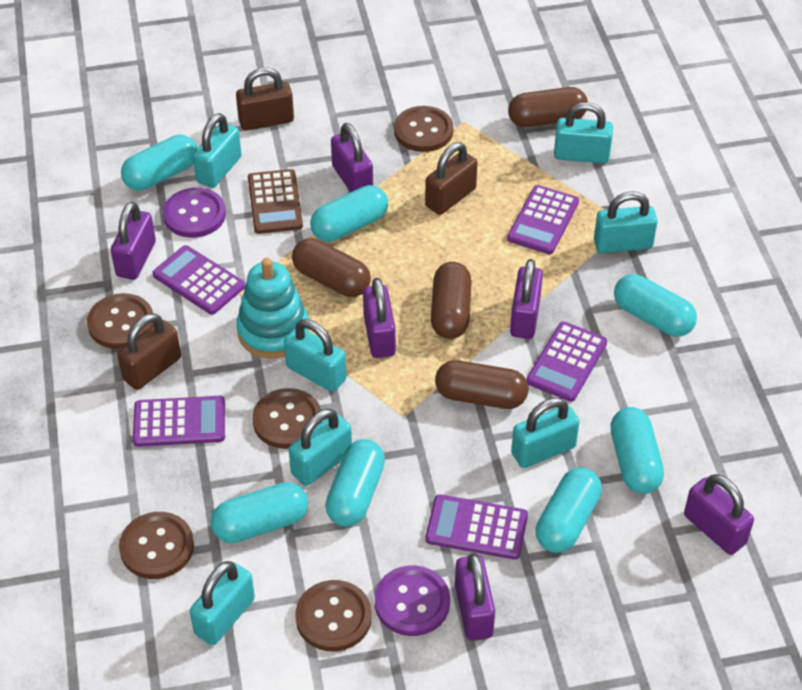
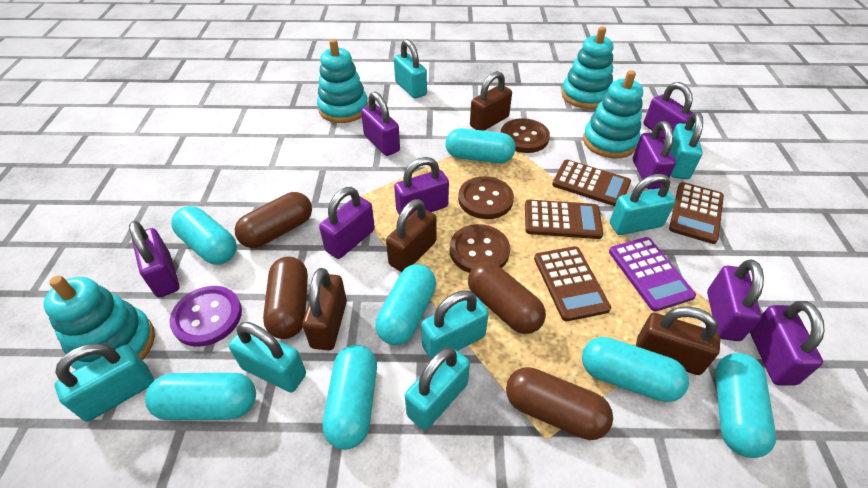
brown button: 5 -> 3
brown calculator: 1 -> 4
brown padlock: 3 -> 4
purple button: 2 -> 1
purple calculator: 5 -> 1
purple padlock: 6 -> 8
turquoise stacking toy: 1 -> 4

